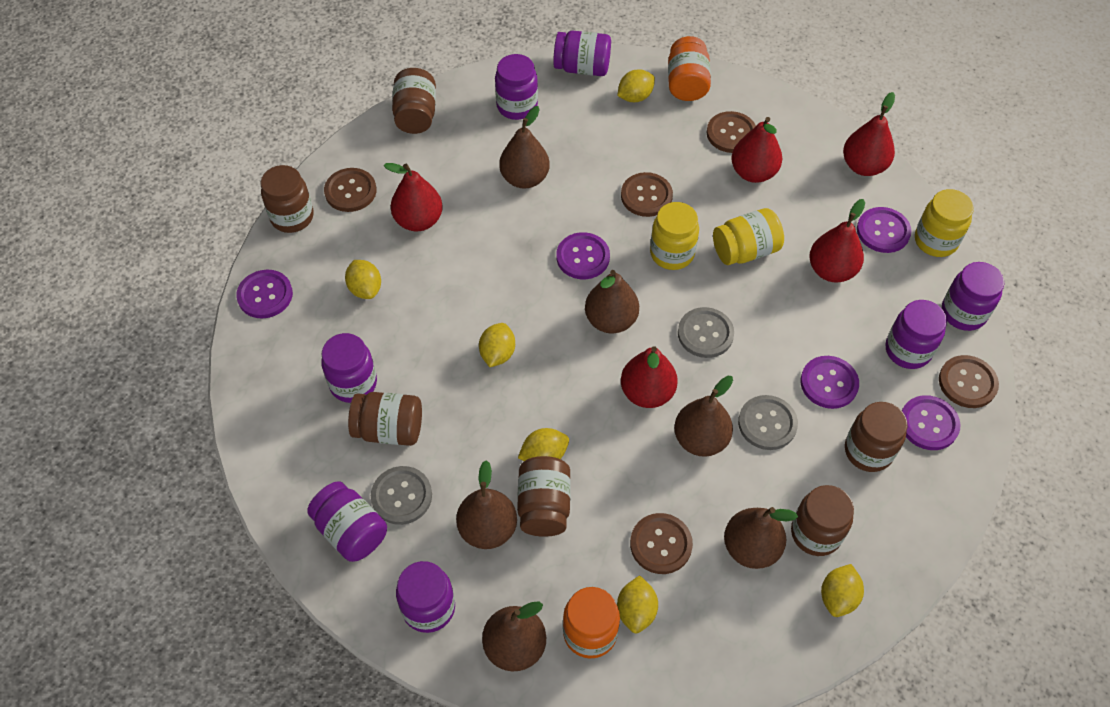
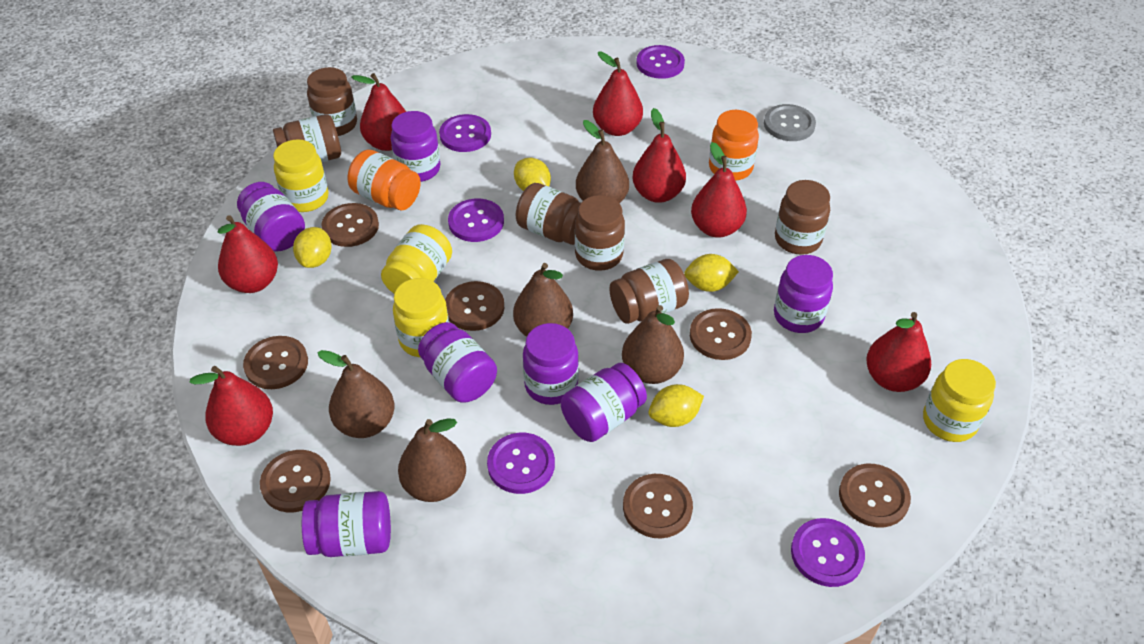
brown button: 5 -> 7
brown pear: 6 -> 5
grey button: 3 -> 1
red pear: 5 -> 7
yellow jar: 3 -> 4
yellow lemon: 6 -> 4

